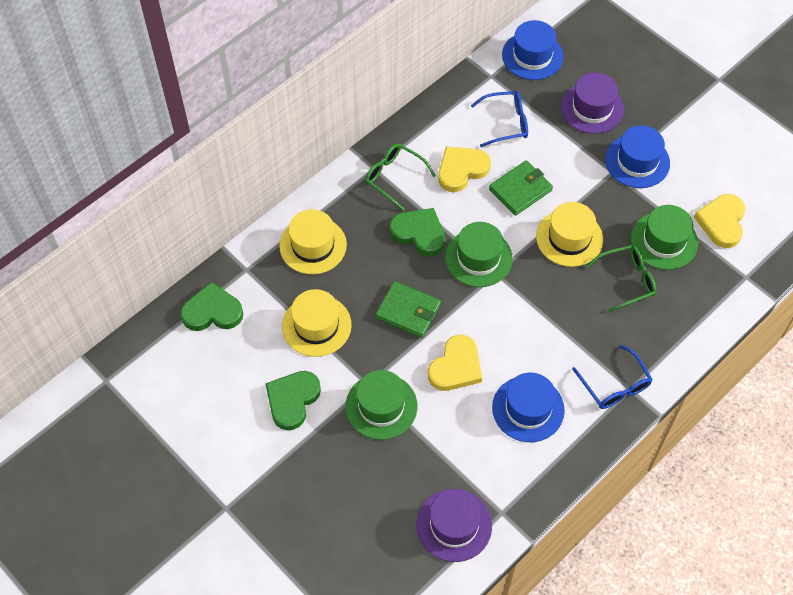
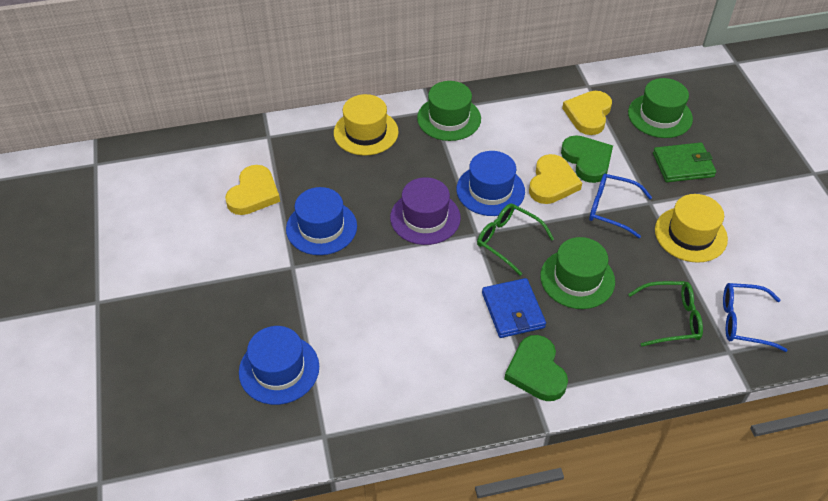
blue wallet: 0 -> 1
green heart: 3 -> 2
green wallet: 2 -> 1
purple hat: 2 -> 1
yellow hat: 3 -> 2

